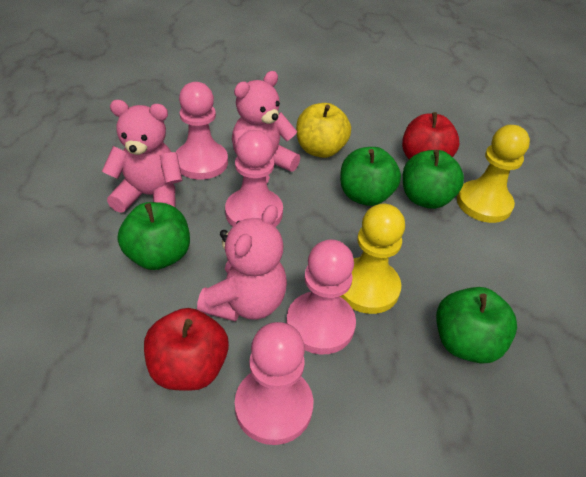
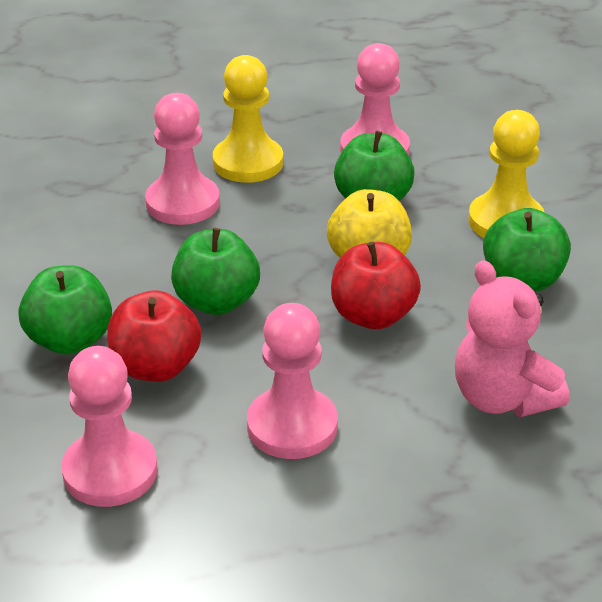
pink teddy bear: 3 -> 1

